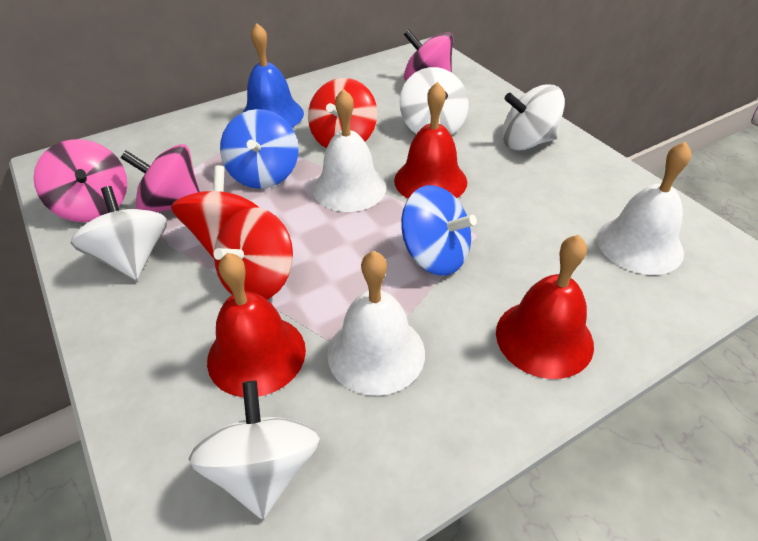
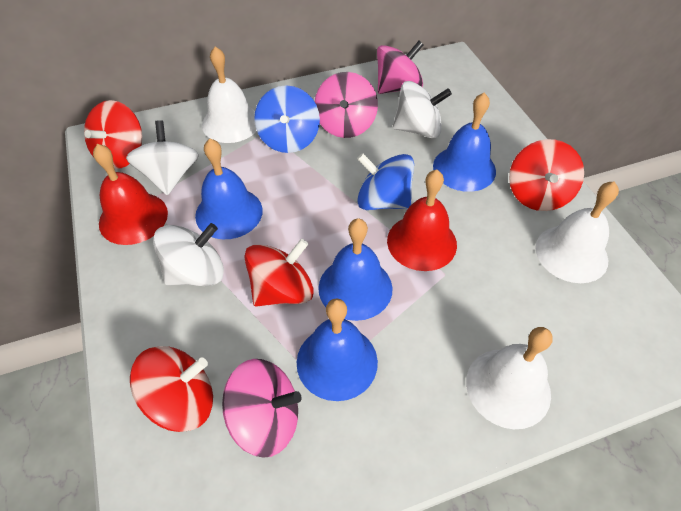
blue bell: 1 -> 4
red bell: 3 -> 2
red spinning top: 3 -> 4
white spinning top: 4 -> 3

